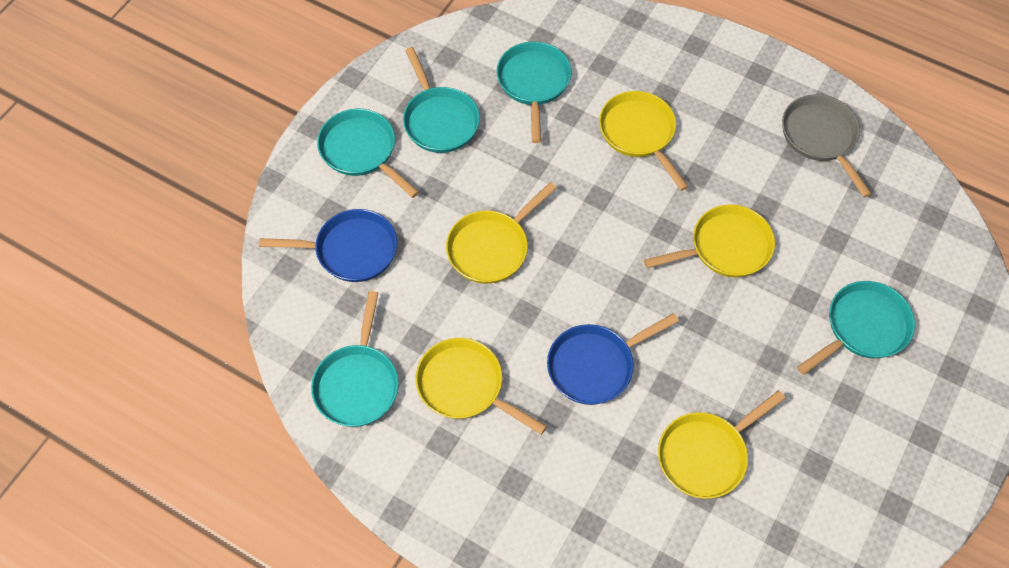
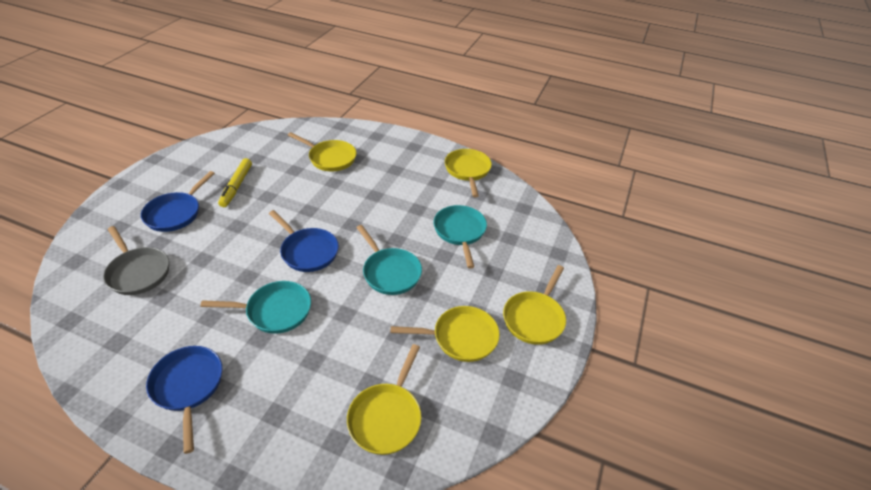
blue pan: 2 -> 3
turquoise pan: 5 -> 3
yellow marker: 0 -> 1

